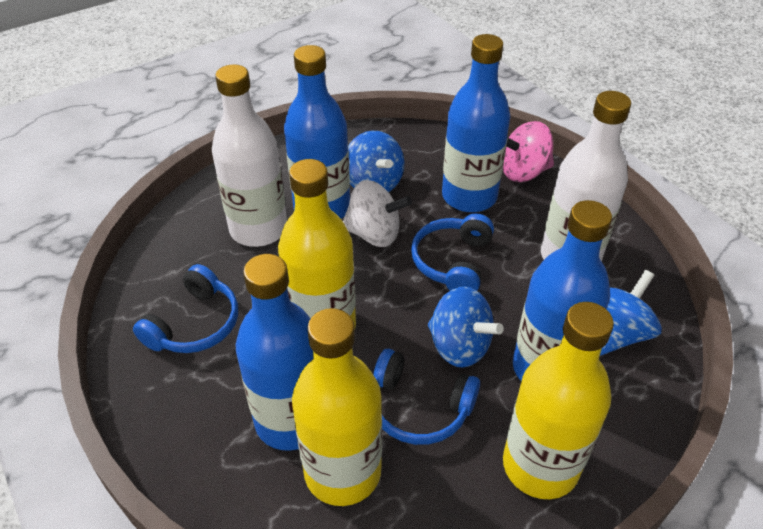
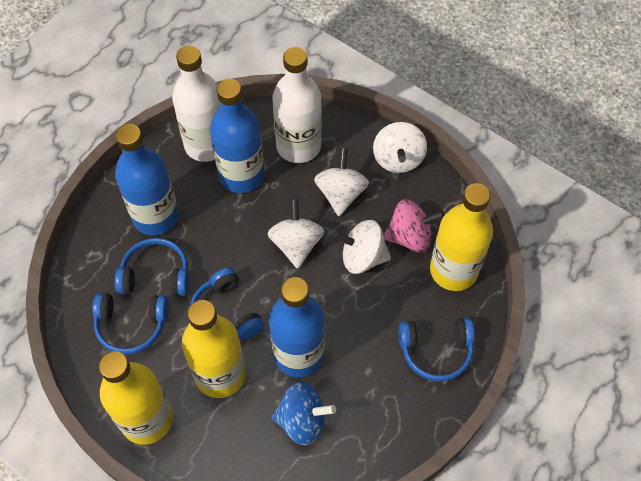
blue bottle: 4 -> 3
blue headphones: 3 -> 4
blue spinning top: 3 -> 1
white spinning top: 1 -> 4

